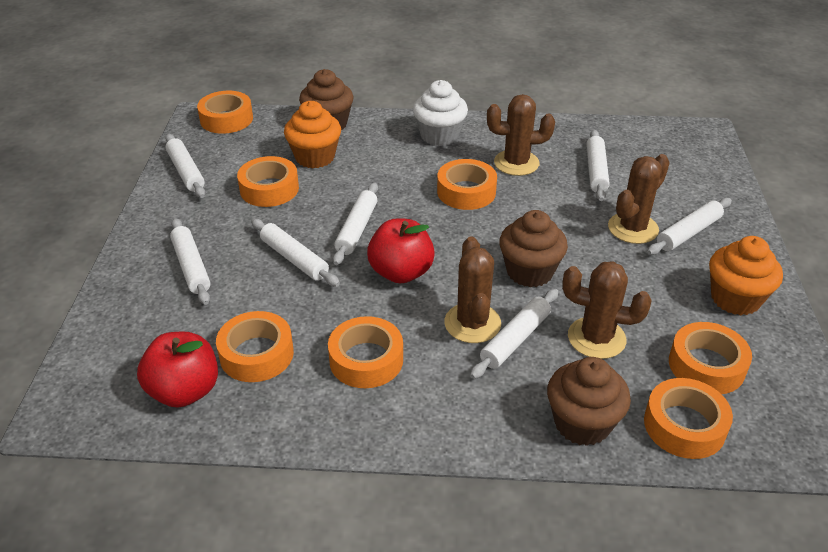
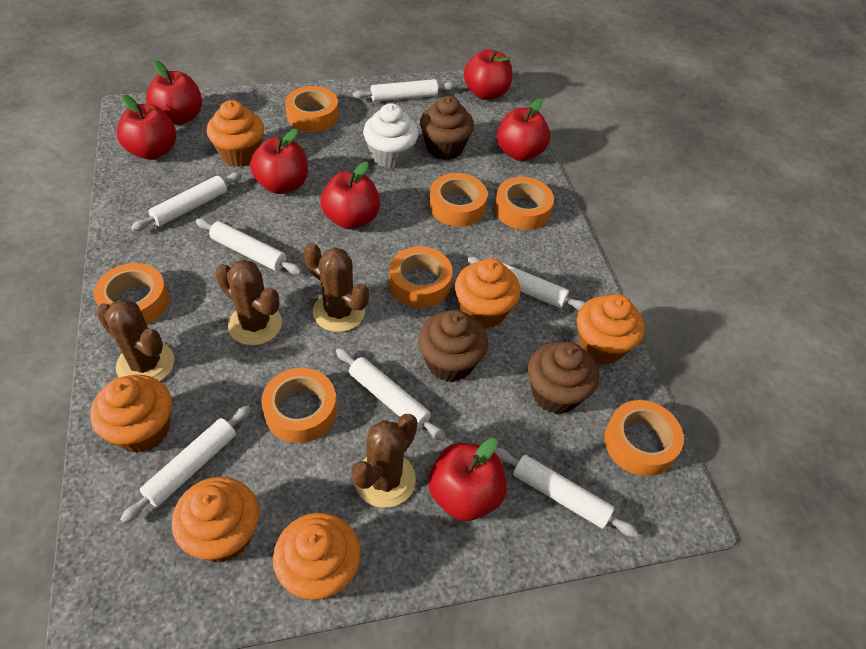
orange cupcake: 2 -> 6
red apple: 2 -> 7

